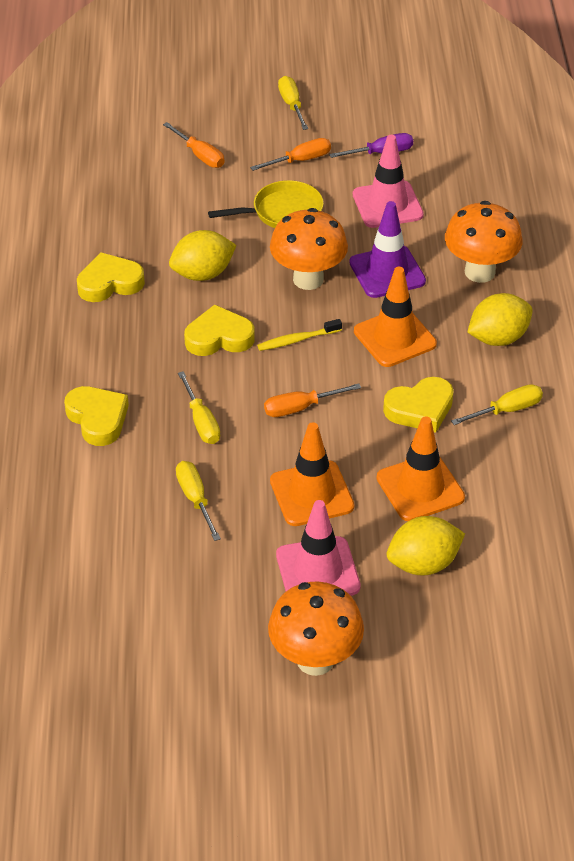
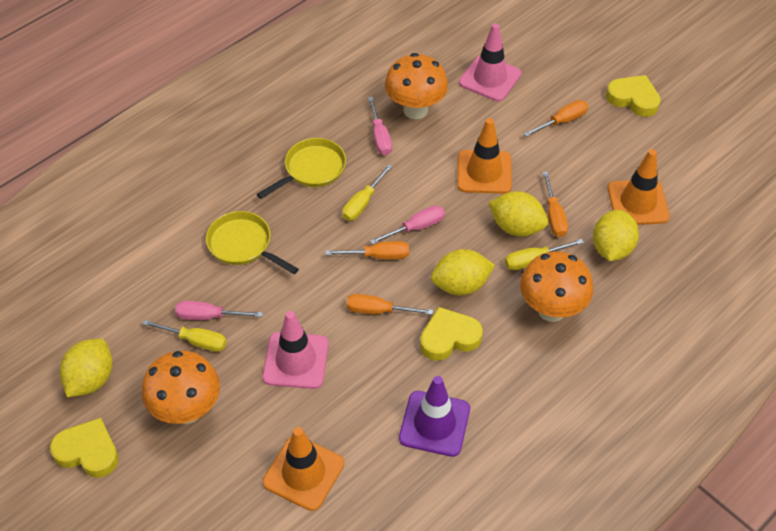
orange screwdriver: 3 -> 4
pink screwdriver: 0 -> 3
purple screwdriver: 1 -> 0
yellow heart: 4 -> 3
yellow lemon: 3 -> 4
yellow pan: 1 -> 2
yellow screwdriver: 4 -> 3
yellow toothbrush: 1 -> 0

